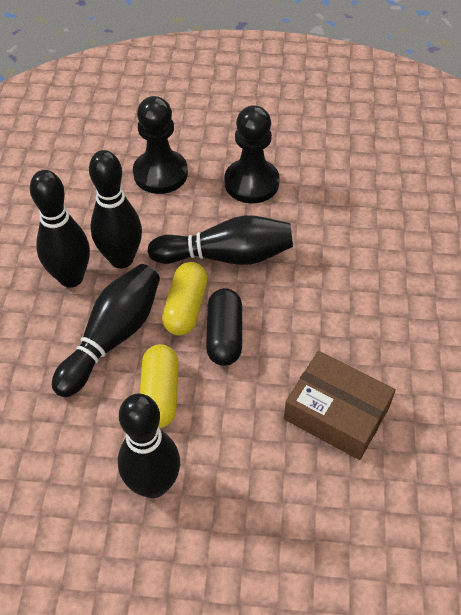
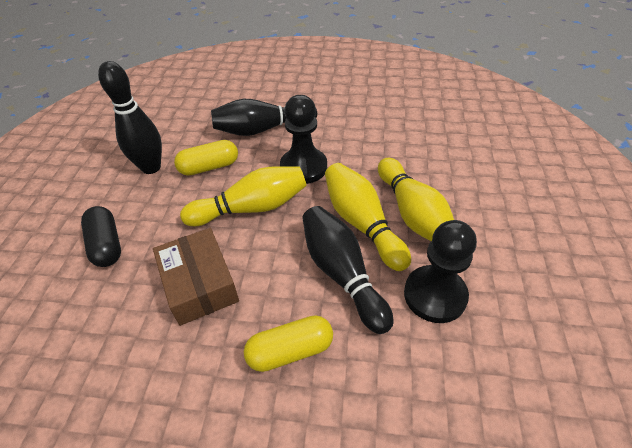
black bowling pin: 5 -> 3
yellow bowling pin: 0 -> 3

